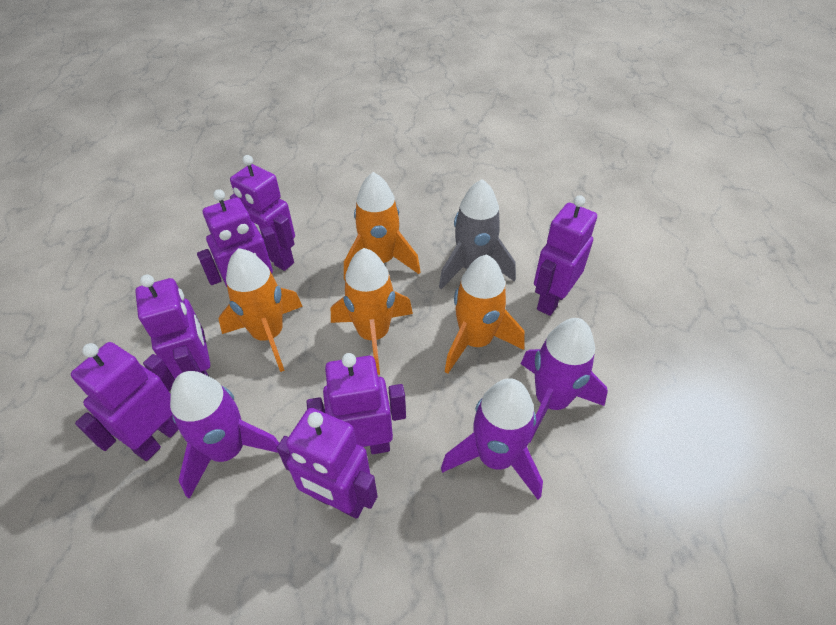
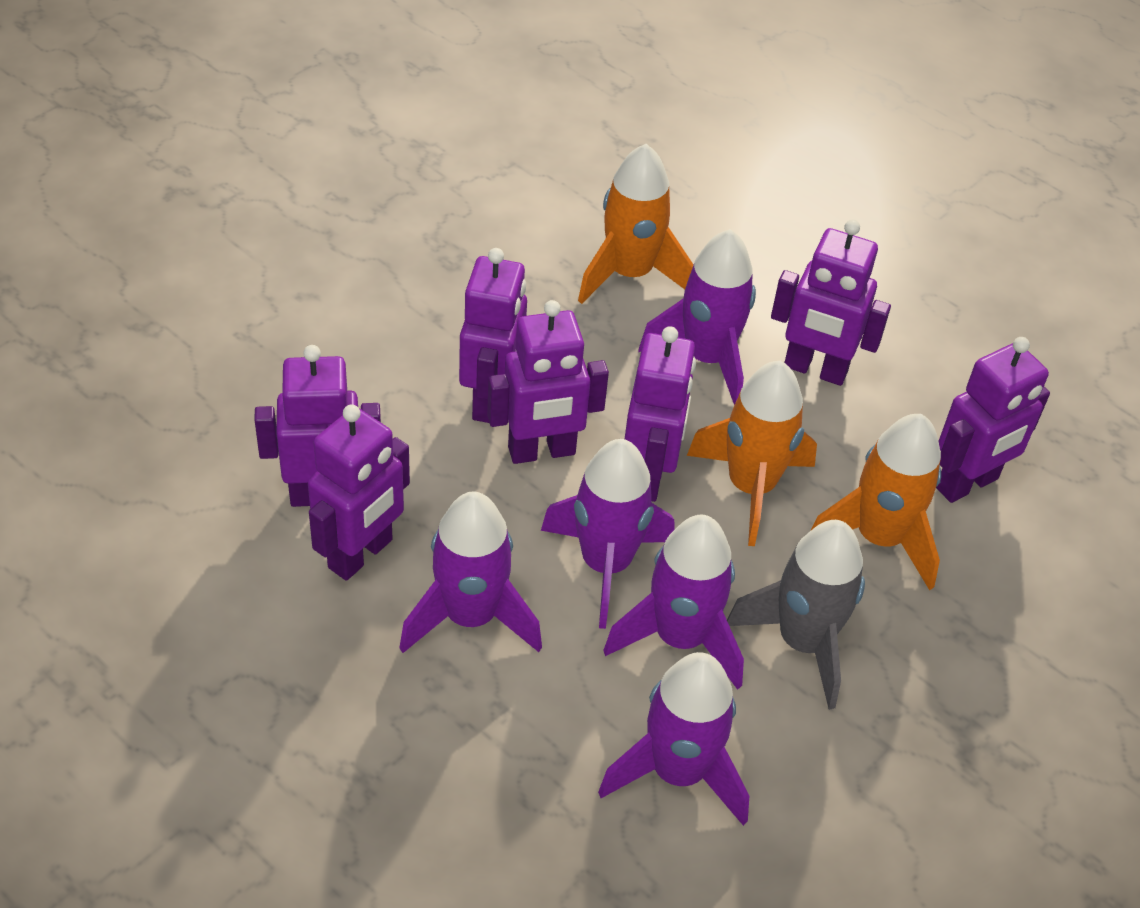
orange rocket: 4 -> 3
purple rocket: 3 -> 5

